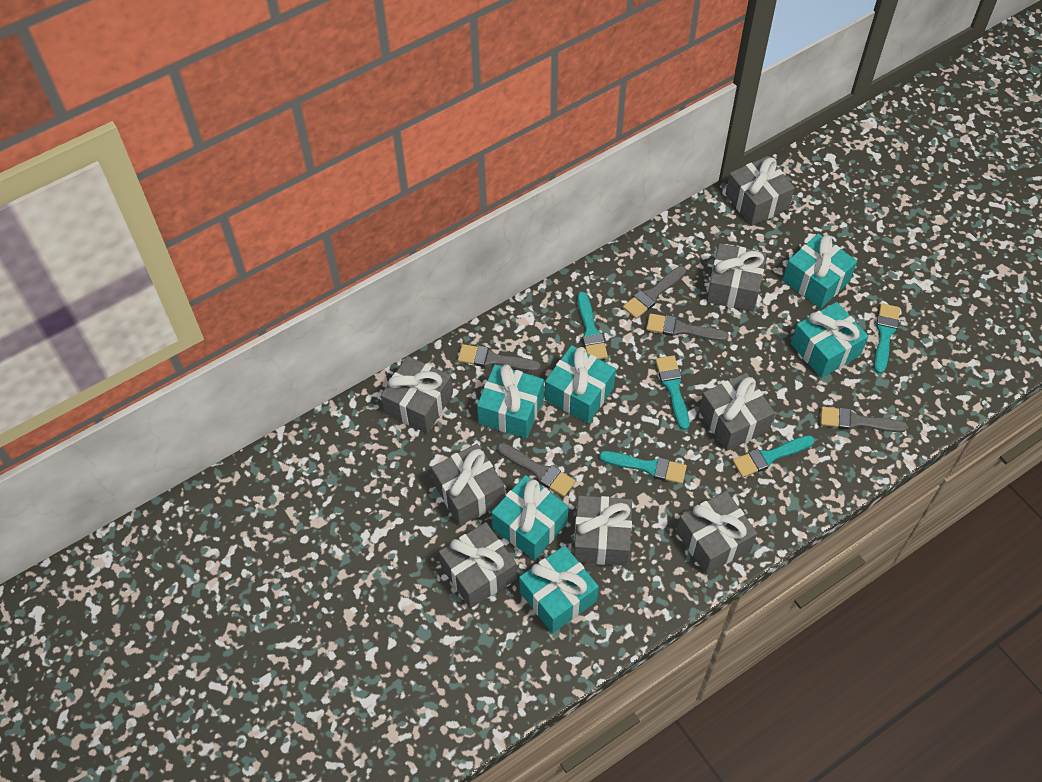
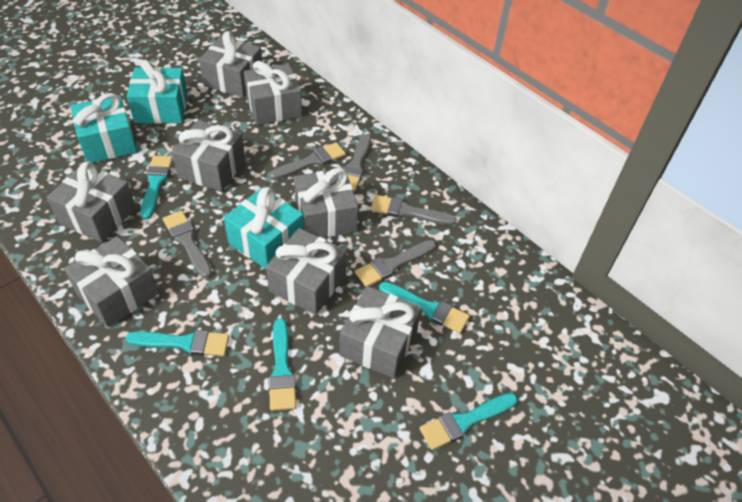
turquoise gift: 6 -> 3

